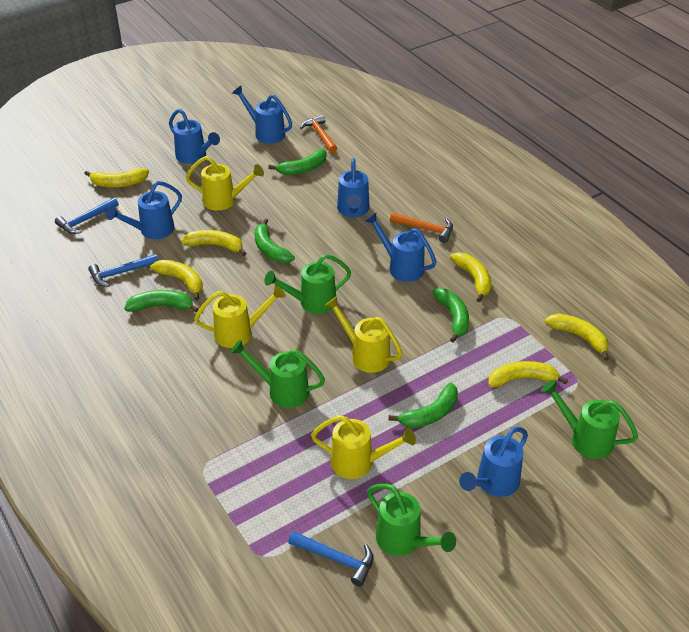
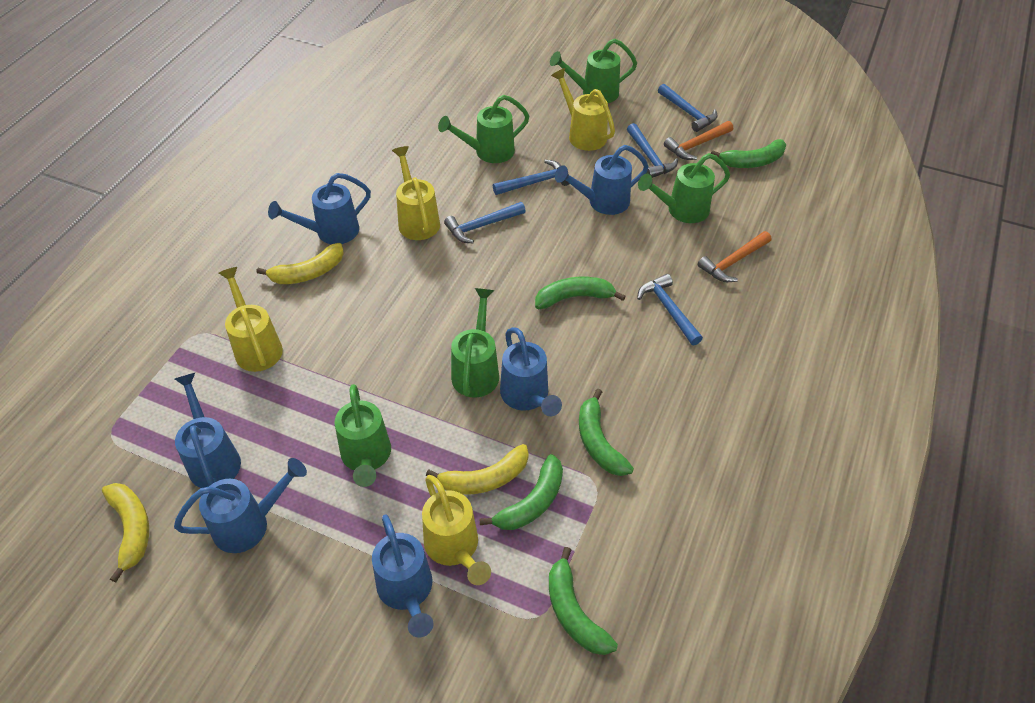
blue hammer: 3 -> 5
green watering can: 4 -> 5
yellow banana: 6 -> 3

